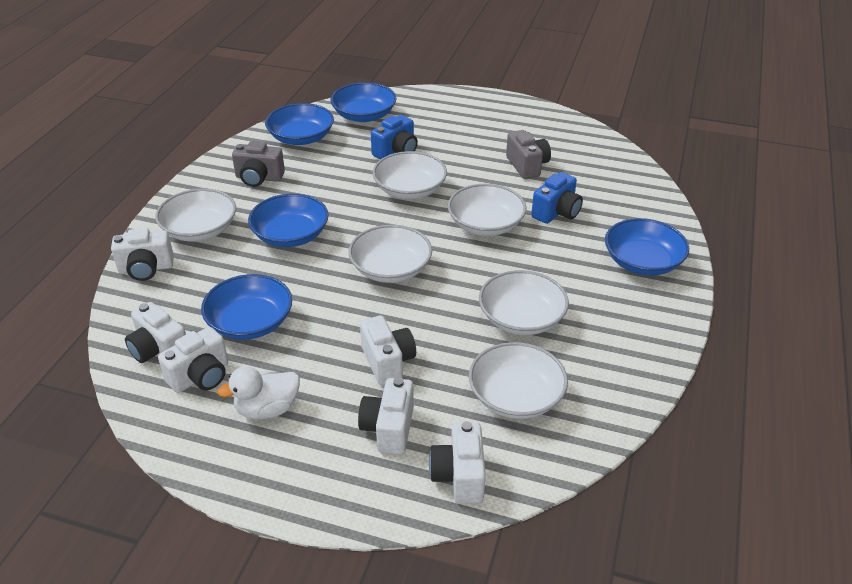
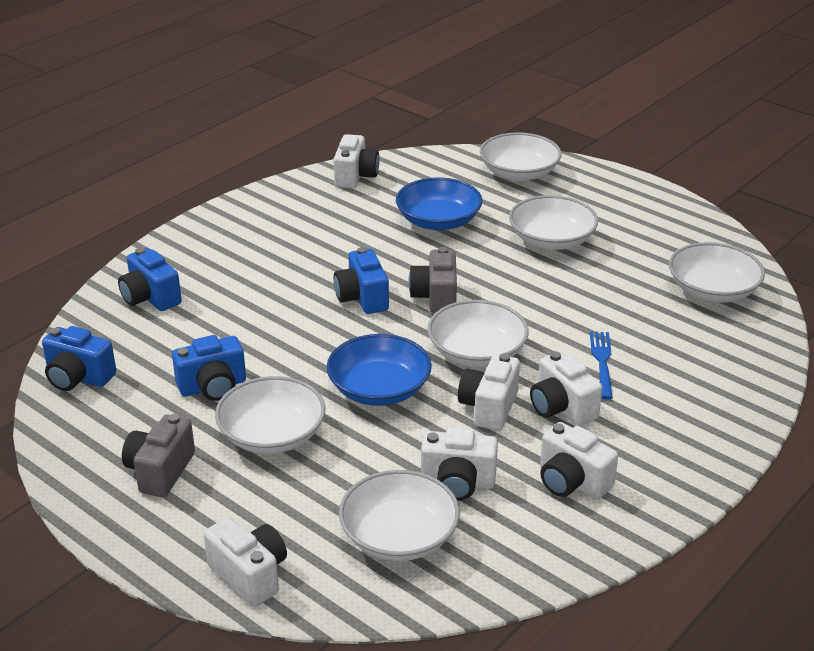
blue bowl: 5 -> 2
blue camera: 2 -> 4
blue fork: 0 -> 1
white duck: 1 -> 0

